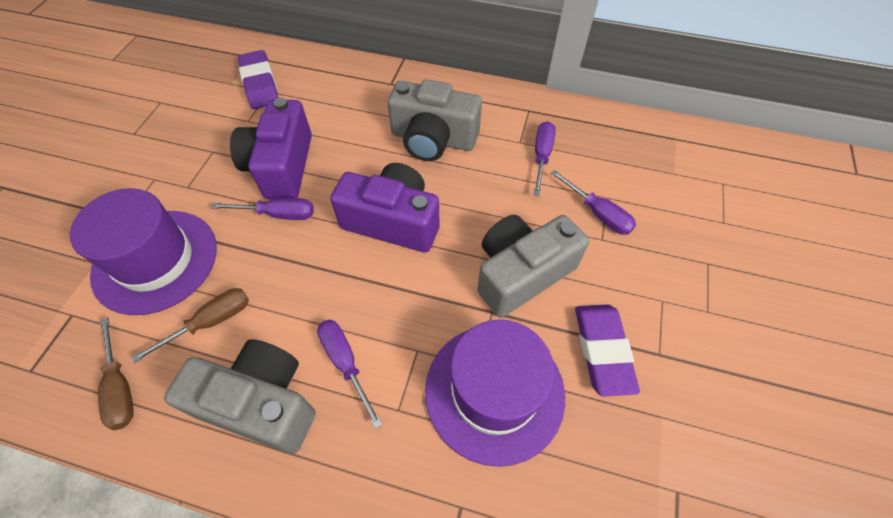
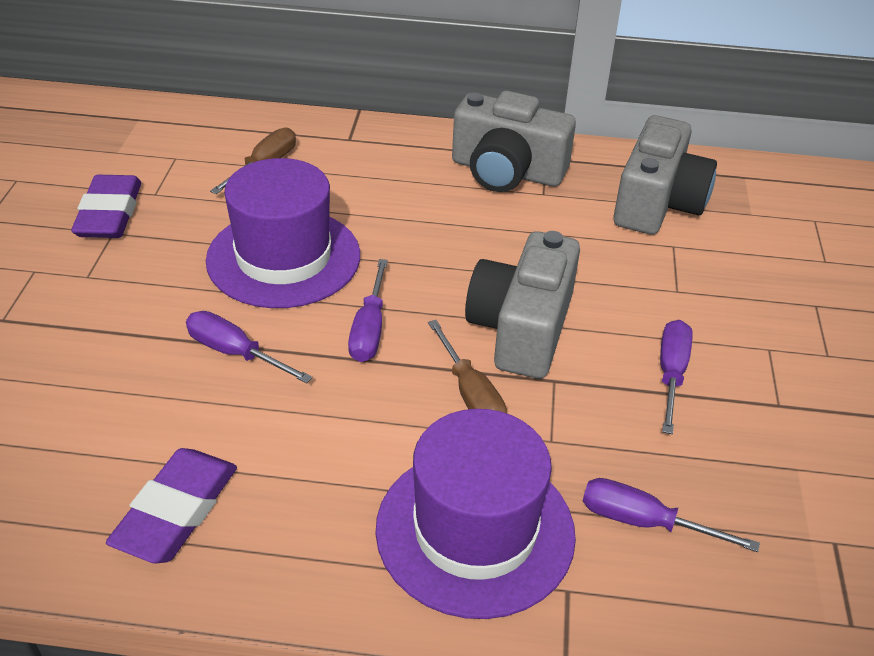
purple camera: 2 -> 0

